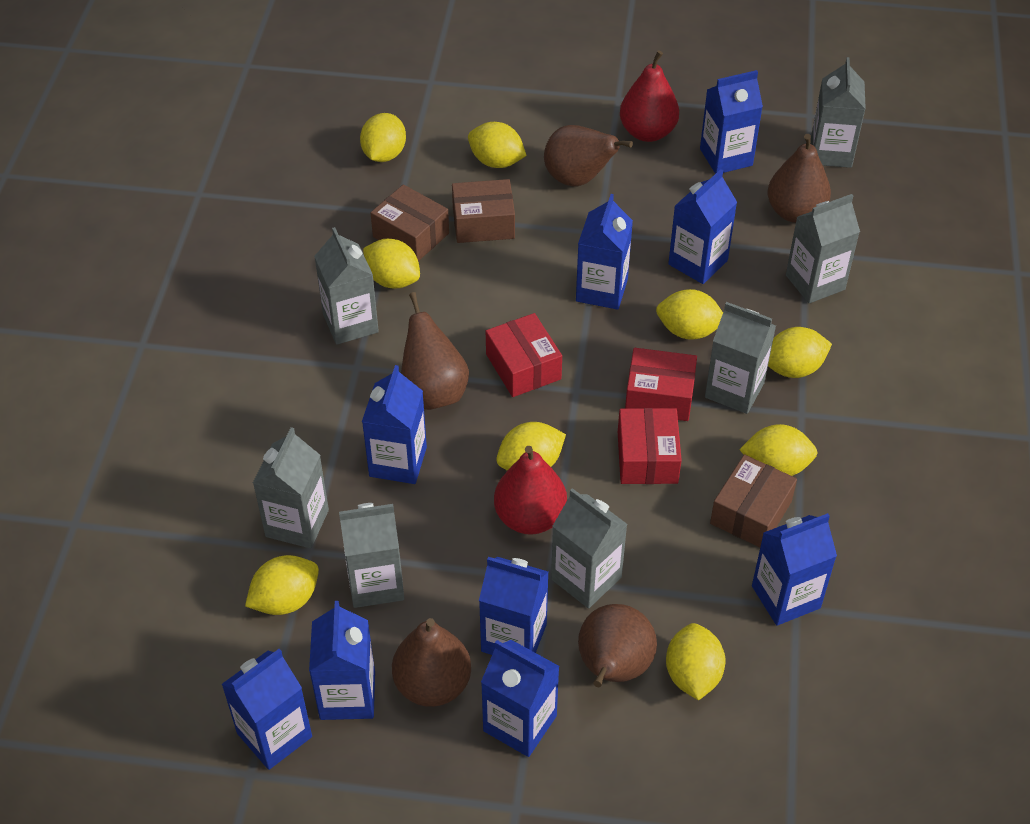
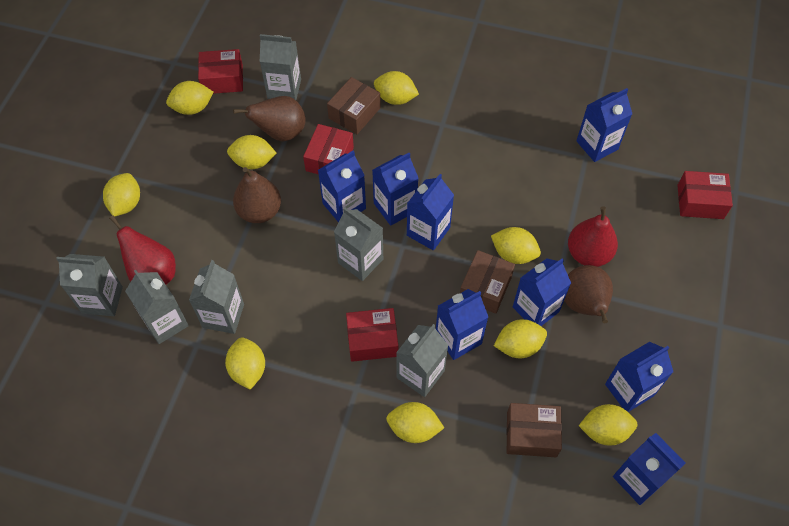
blue carton: 9 -> 8
brown pear: 5 -> 3
grey carton: 7 -> 6
red box: 3 -> 4

